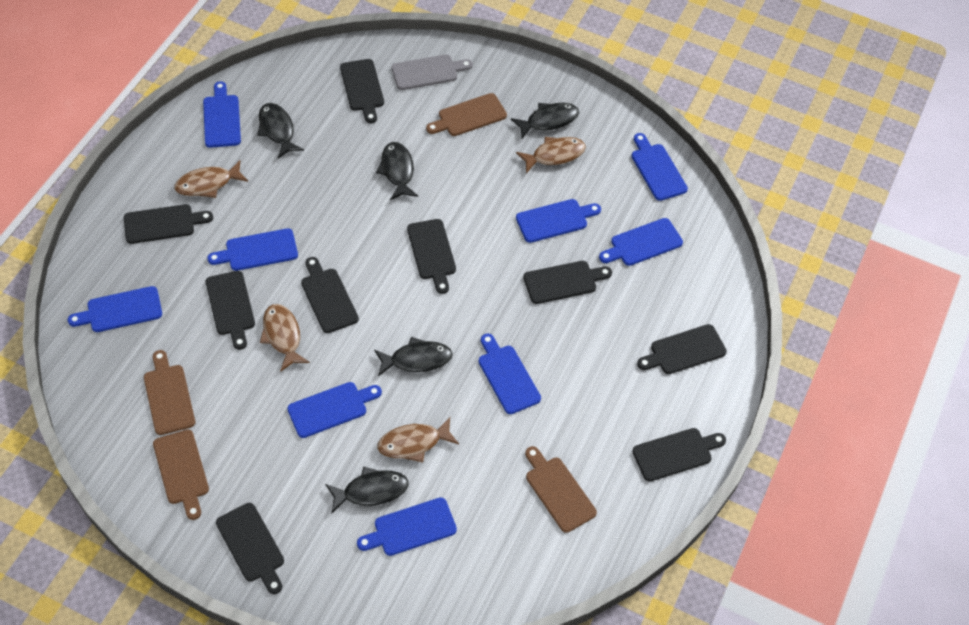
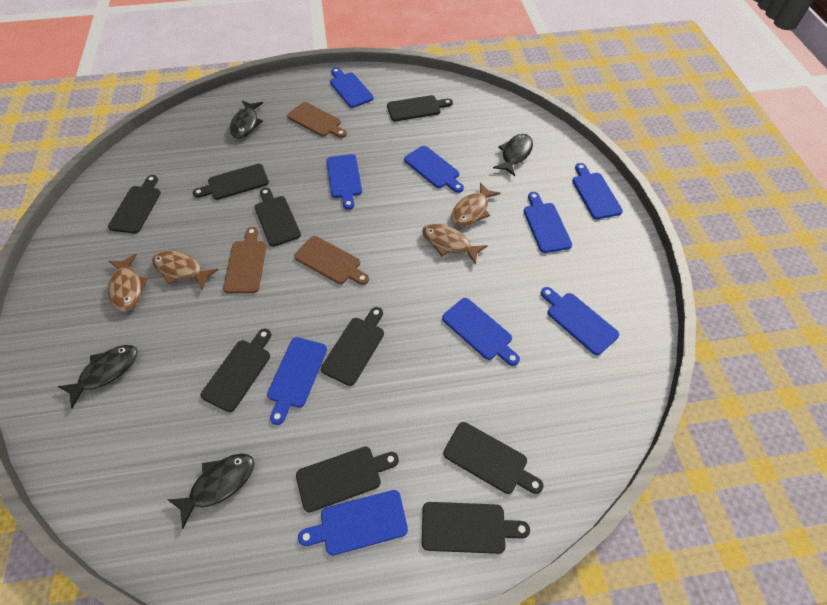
black fish: 5 -> 4
brown cutting board: 4 -> 3
grey cutting board: 1 -> 0

